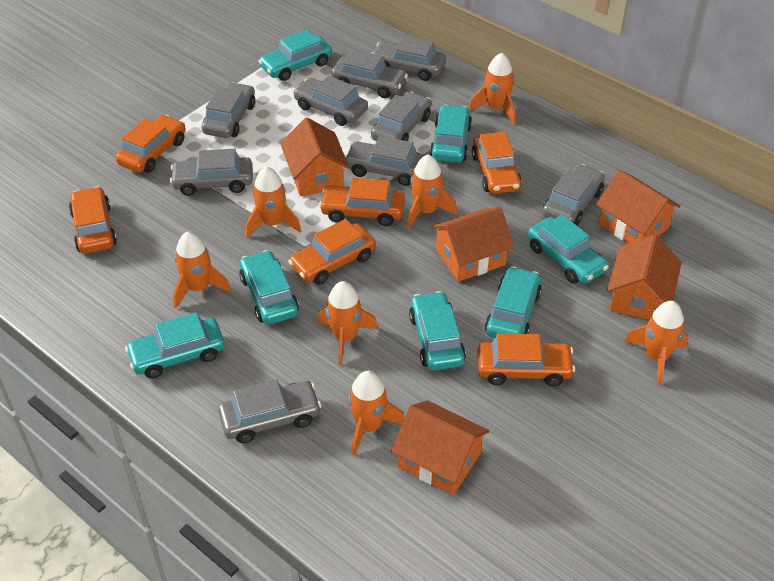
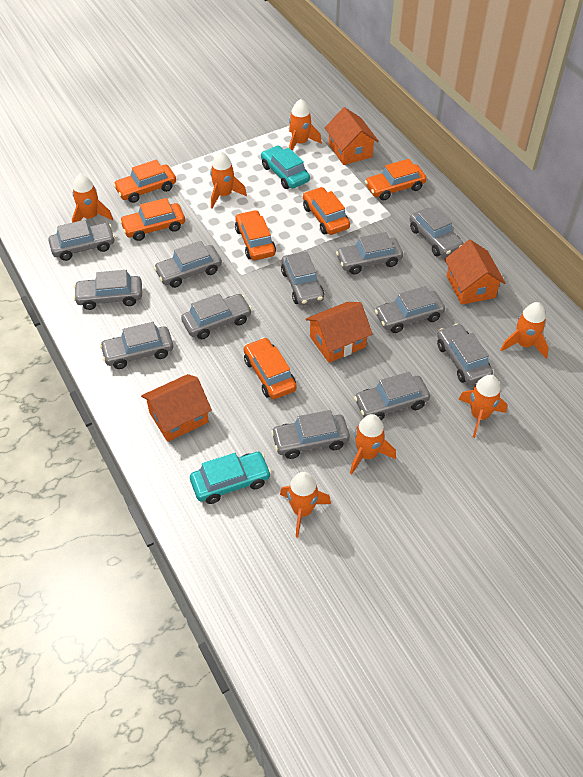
grey car: 9 -> 12
orange house: 5 -> 4
turquoise car: 7 -> 2

